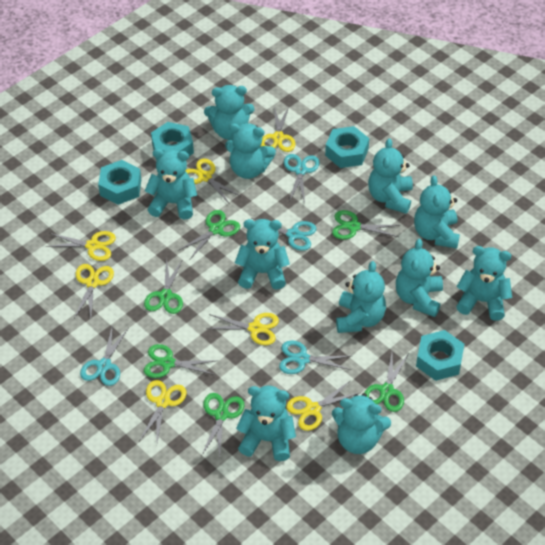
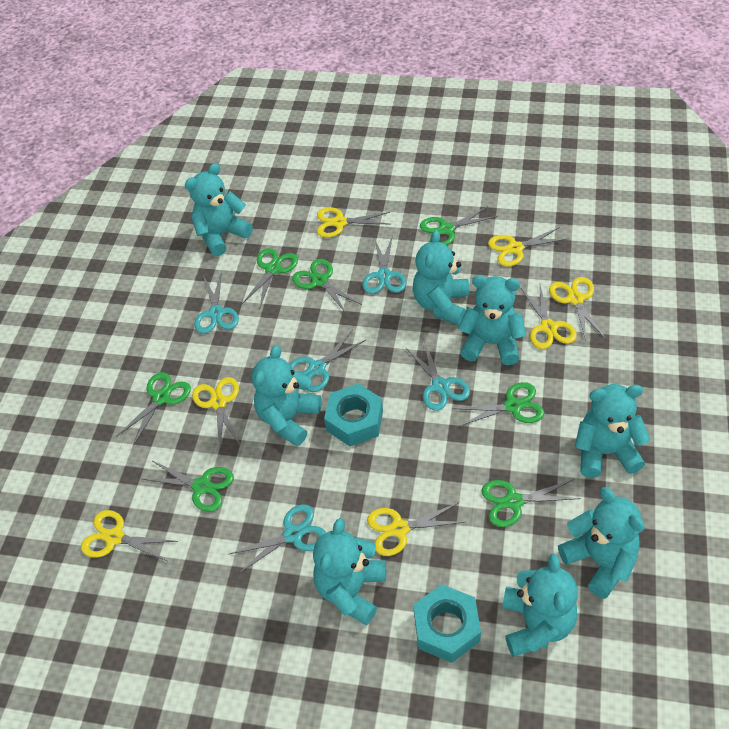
green scissors: 6 -> 7
turquoise nut: 4 -> 2
turquoise scissors: 4 -> 5
turquoise teddy bear: 11 -> 8

